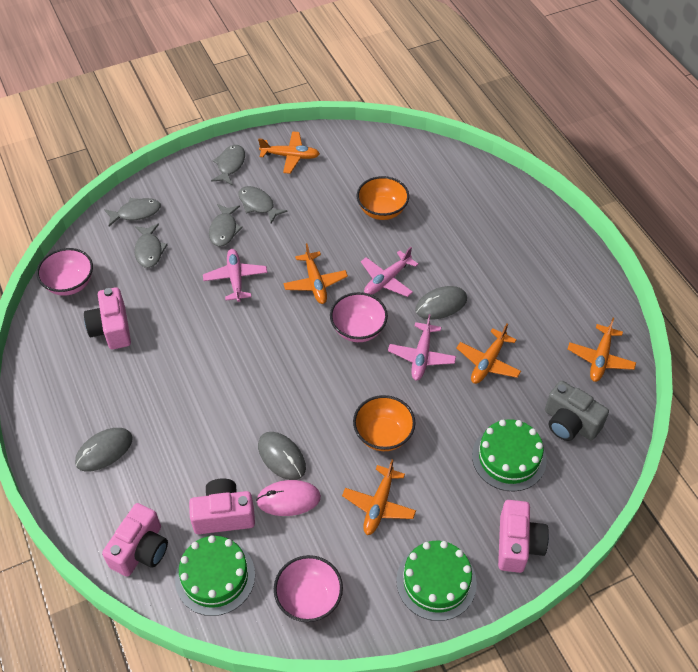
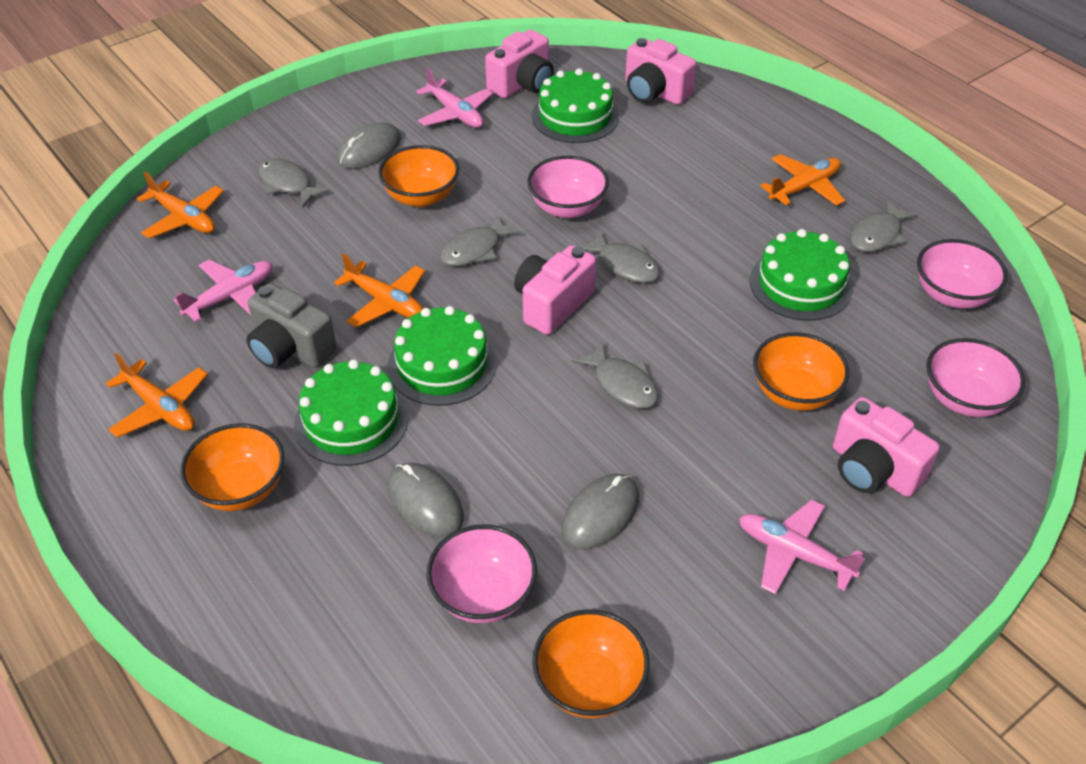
green cake: 3 -> 4
orange bowl: 2 -> 4
orange plane: 5 -> 4
pink bowl: 3 -> 4
pink mouse: 1 -> 0

